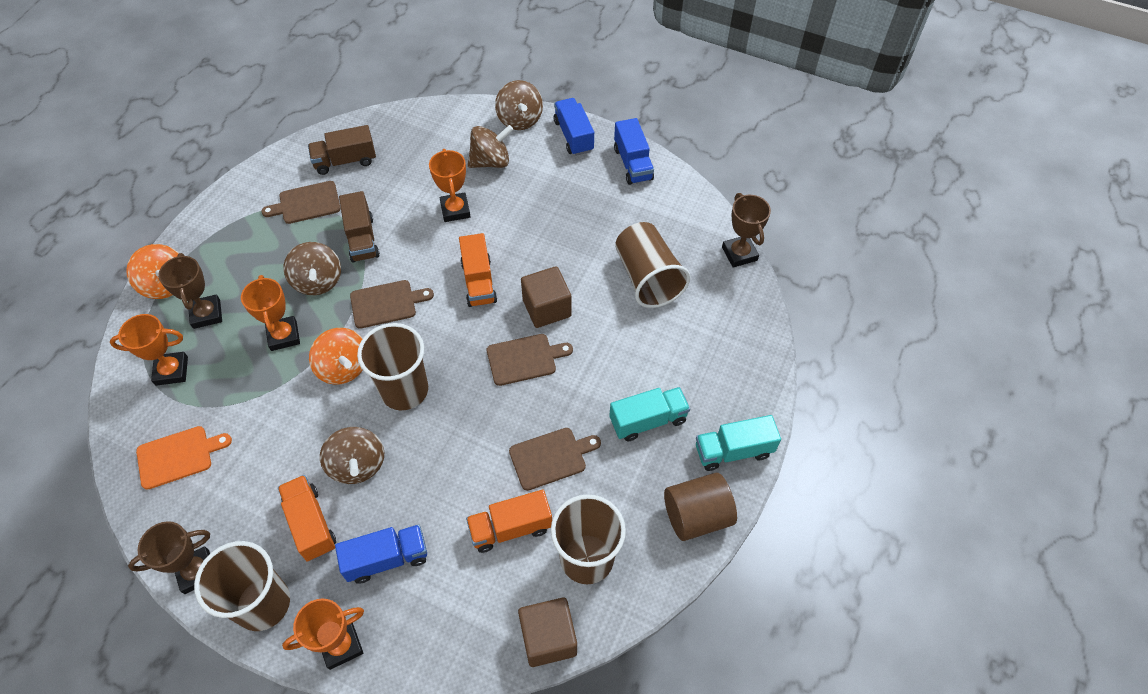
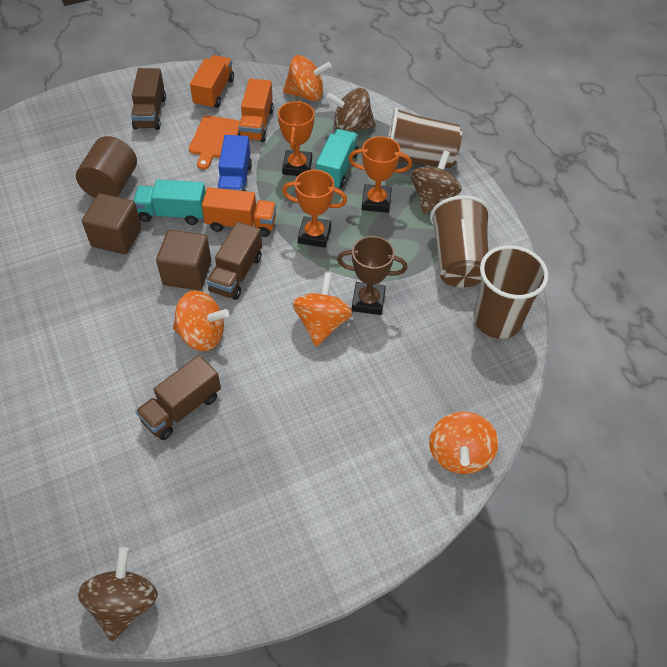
blue truck: 3 -> 1
brown cup: 4 -> 3
brown cutting board: 4 -> 0
brown spinning top: 4 -> 3
brown trophy: 3 -> 1
brown truck: 2 -> 3
orange spinning top: 2 -> 4
orange trophy: 4 -> 3

